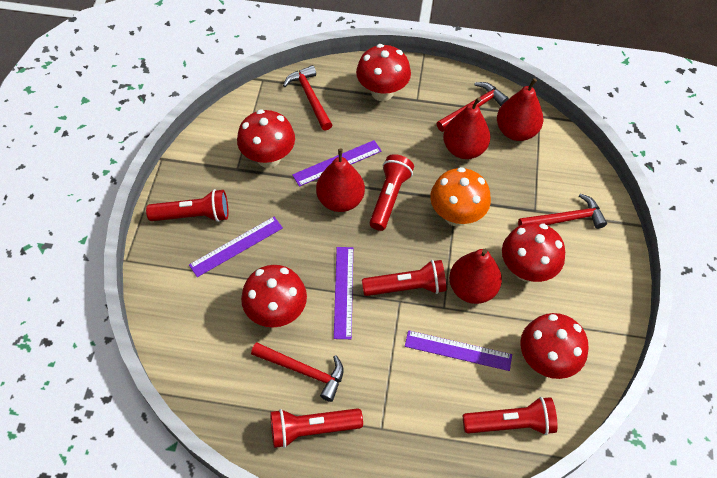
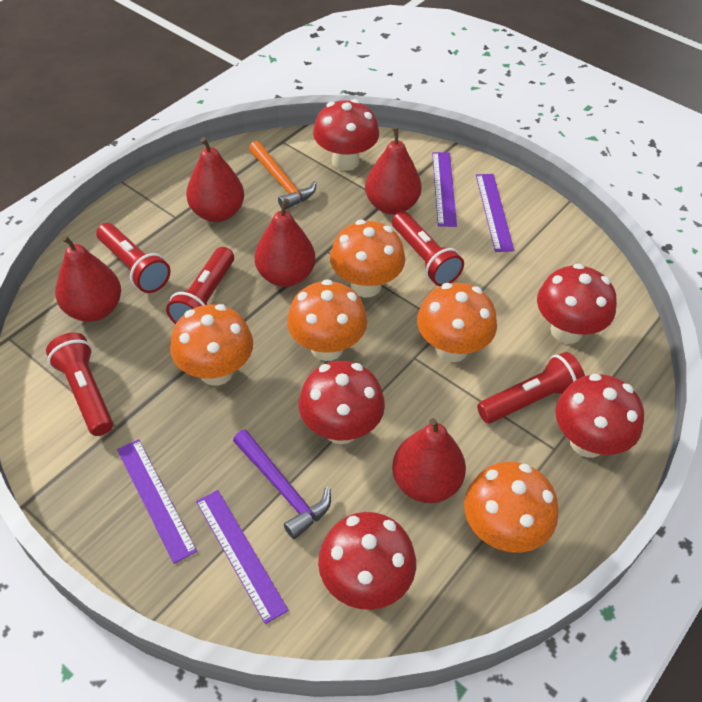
orange hammer: 0 -> 1
orange mushroom: 1 -> 5
purple hammer: 0 -> 1
red hammer: 4 -> 0
red pear: 4 -> 5

